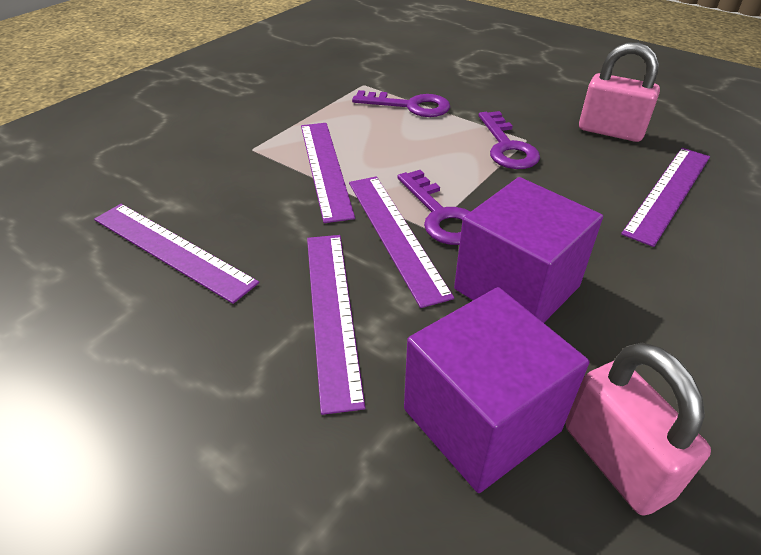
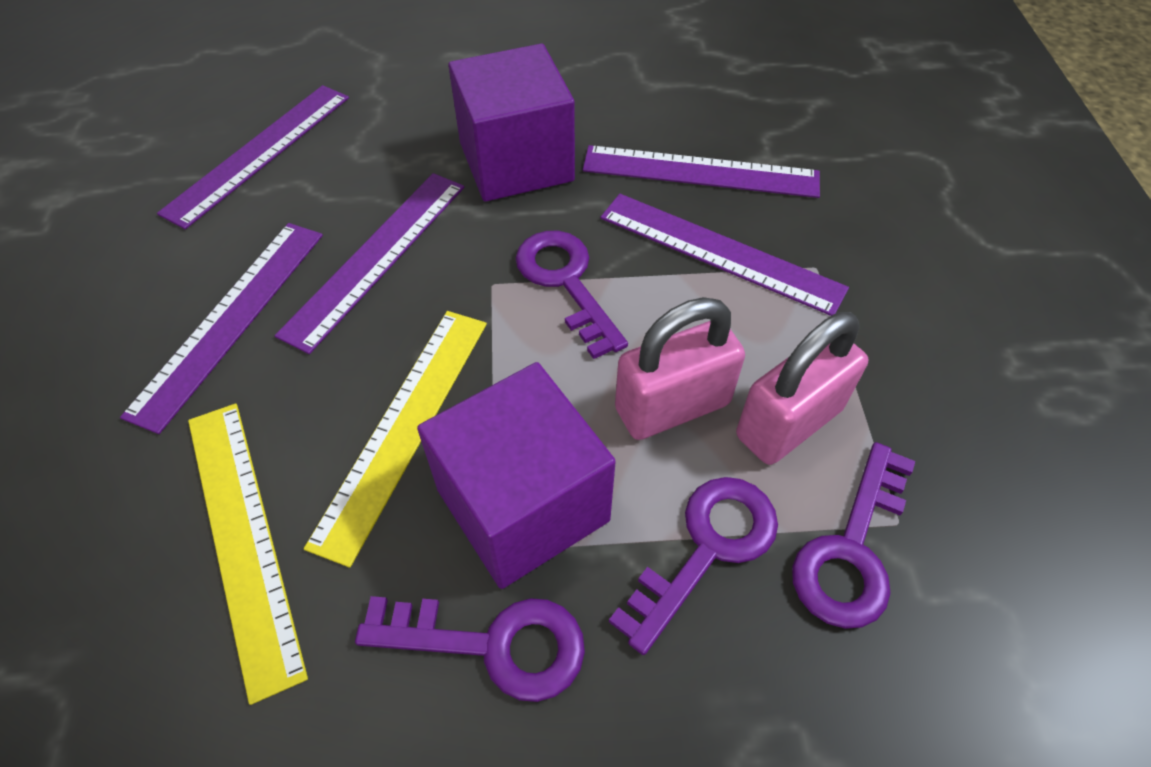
purple key: 3 -> 4
yellow ruler: 0 -> 2

